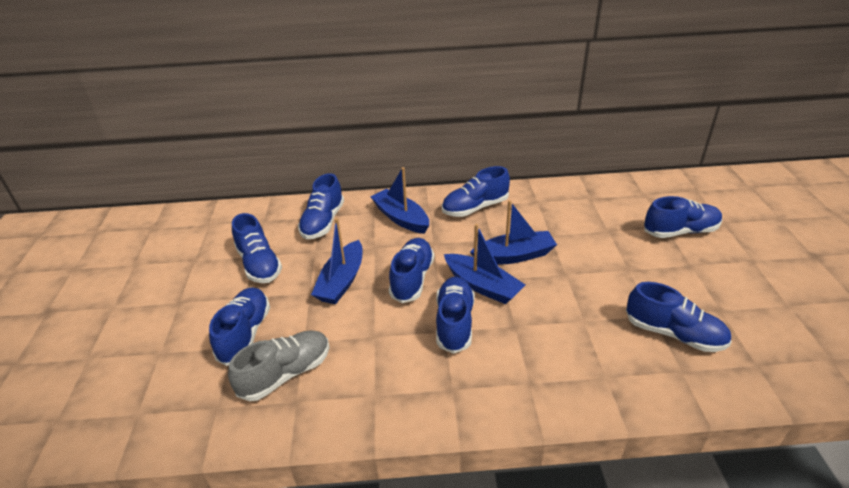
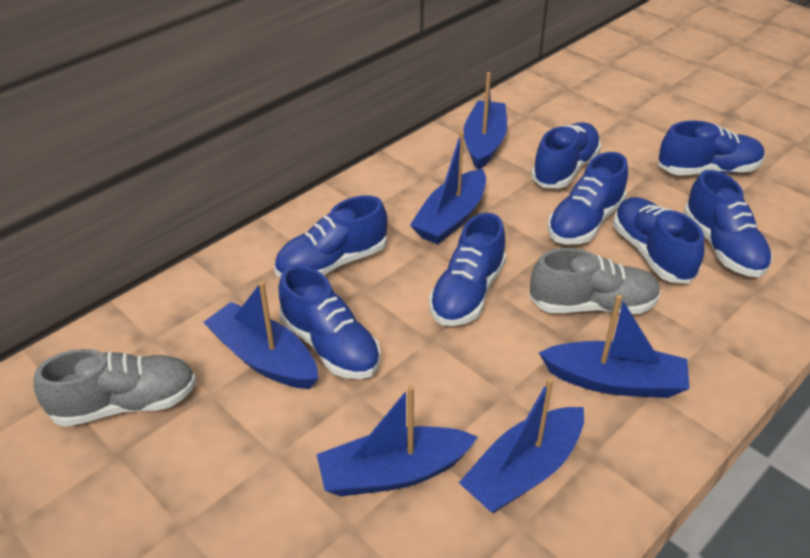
blue boat: 4 -> 6
grey shoe: 1 -> 2

